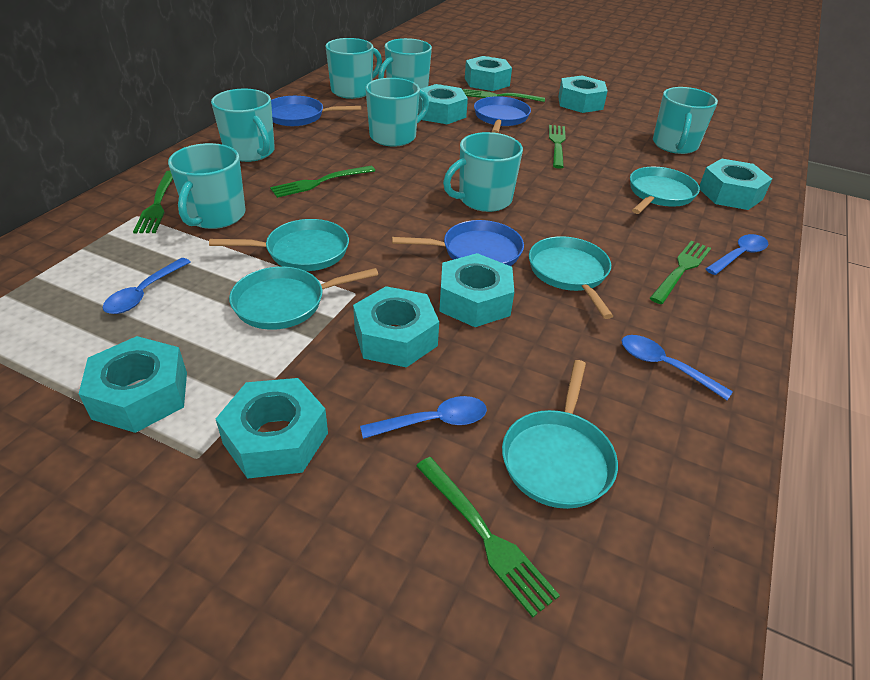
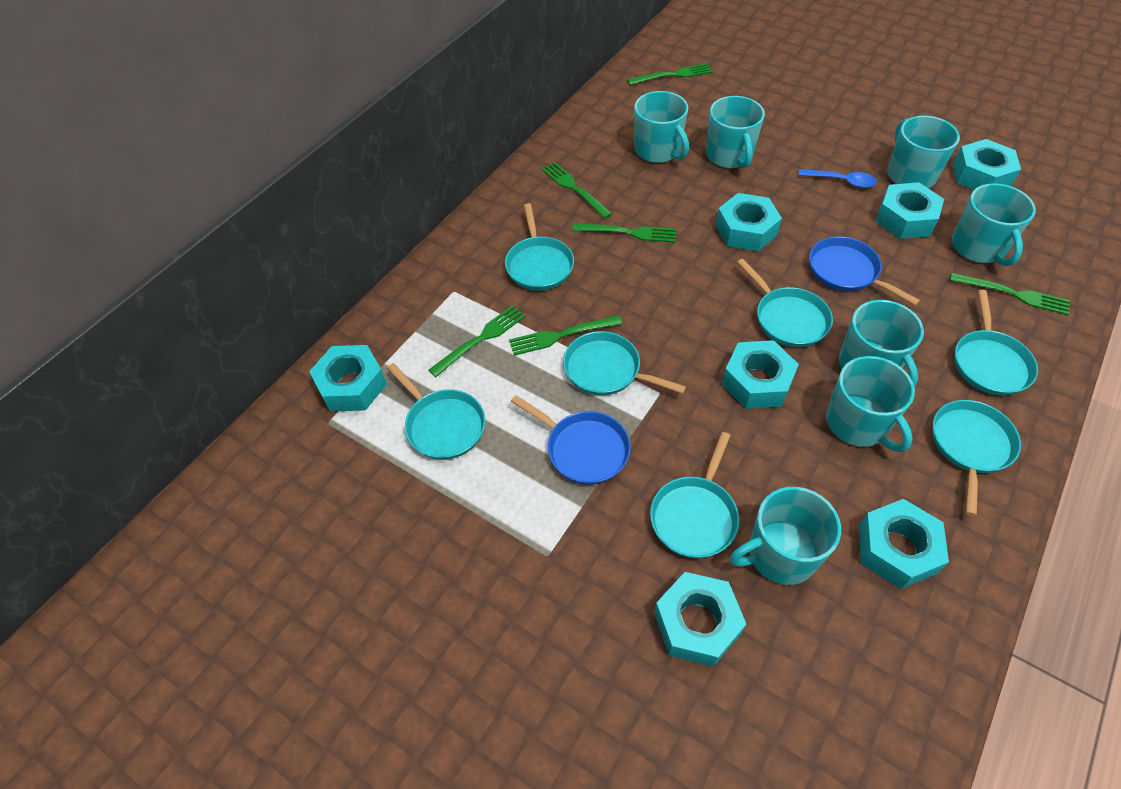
blue pan: 3 -> 2
blue spoon: 4 -> 1
turquoise nut: 8 -> 7
turquoise pan: 5 -> 7

